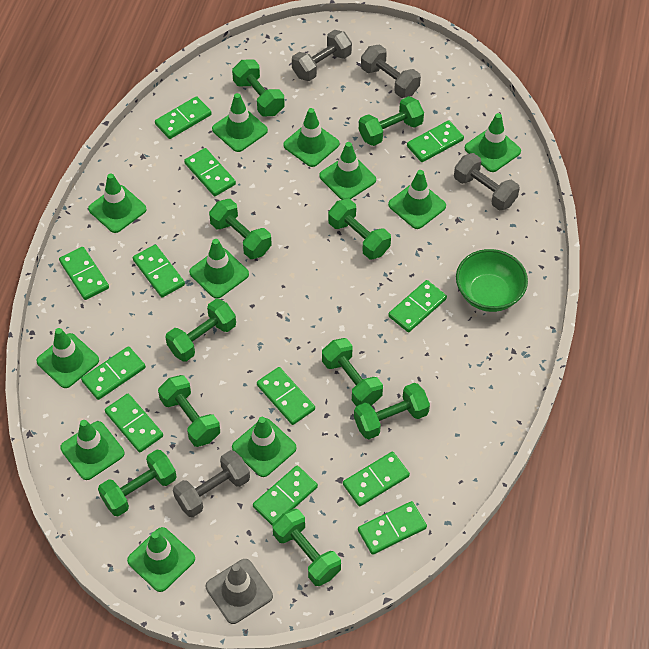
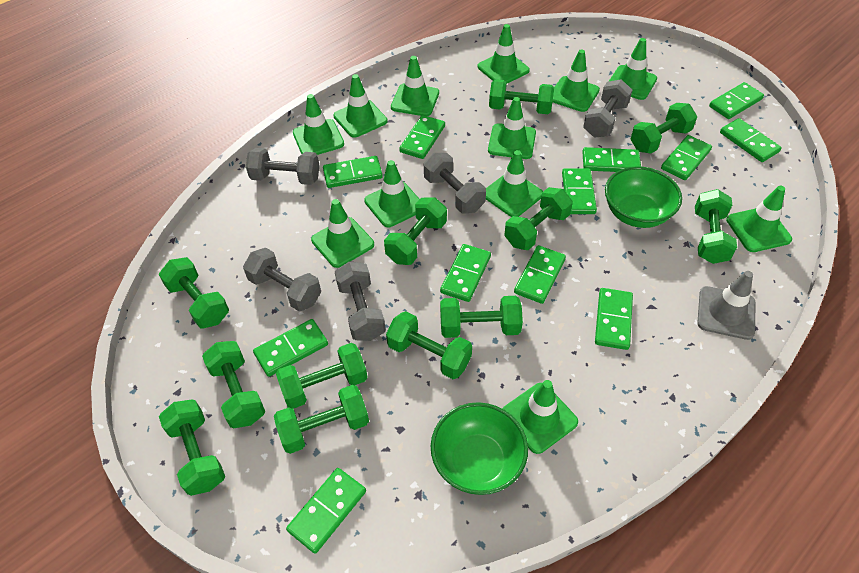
green bowl: 1 -> 2
green dumbbell: 10 -> 12
green traffic cone: 11 -> 12
grey dumbbell: 4 -> 5

